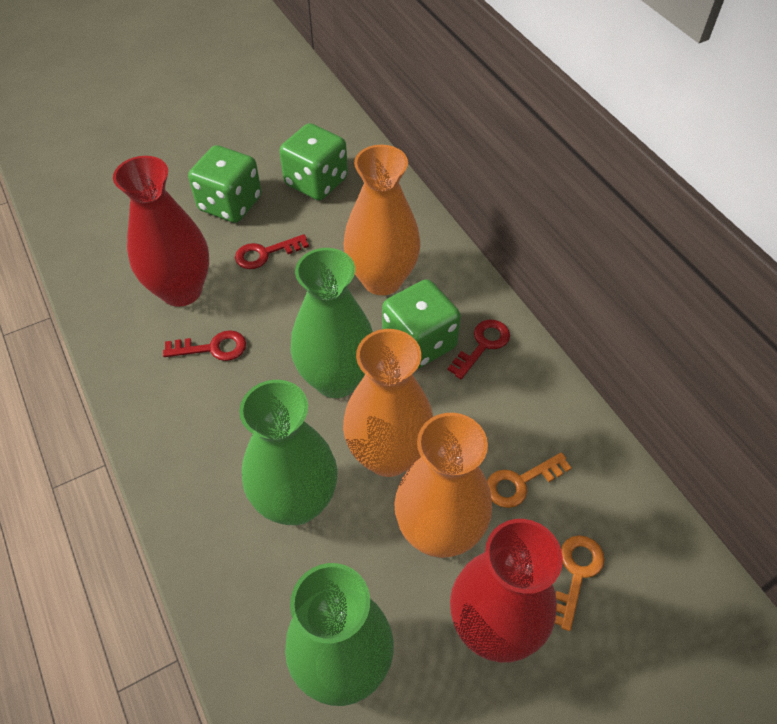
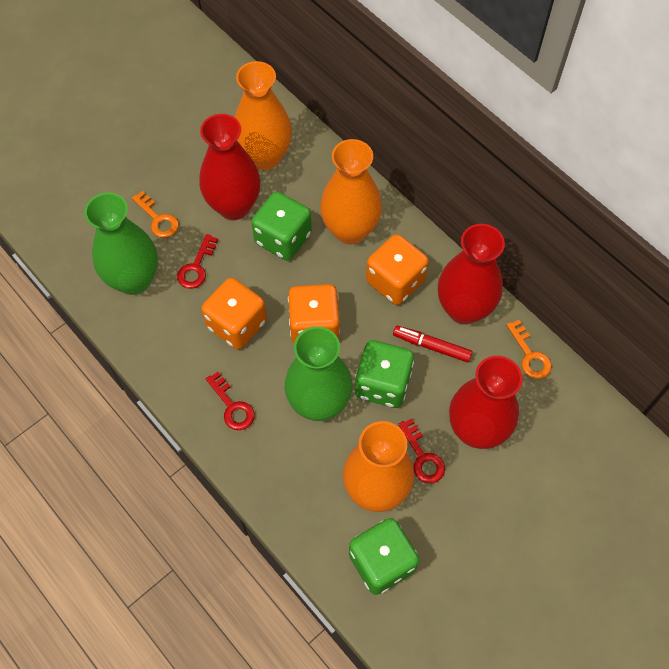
green vase: 3 -> 2
orange dice: 0 -> 3
red marker: 0 -> 1
red vase: 2 -> 3

